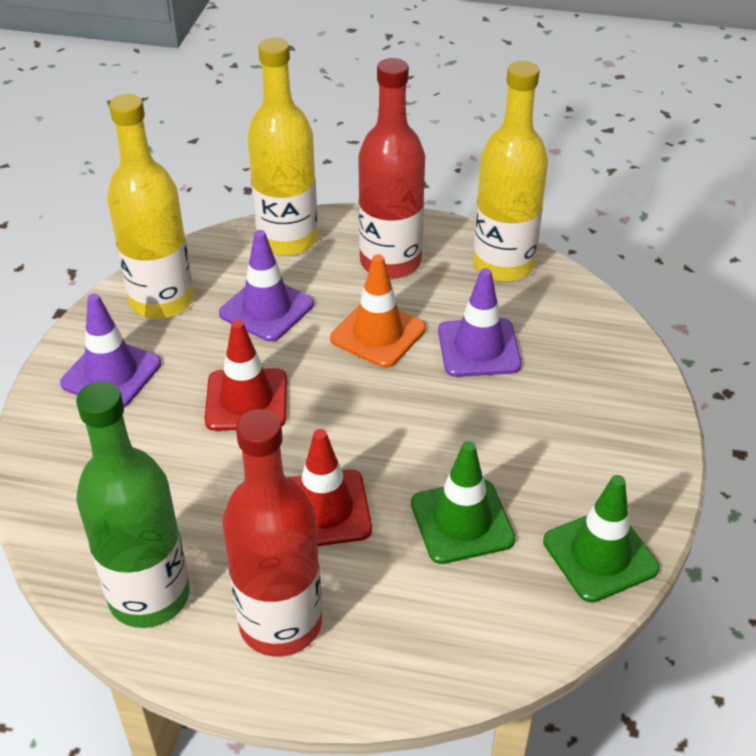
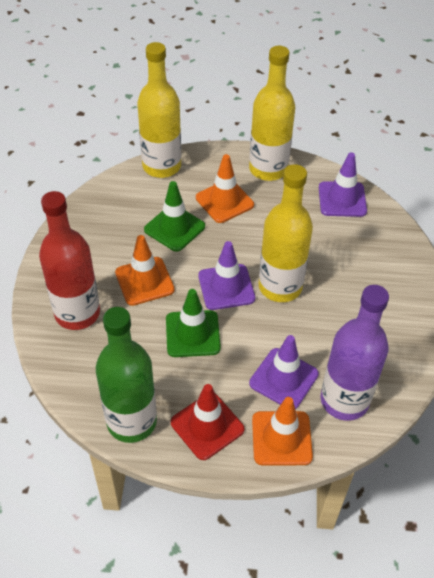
orange traffic cone: 1 -> 3
purple bottle: 0 -> 1
red bottle: 2 -> 1
red traffic cone: 2 -> 1

